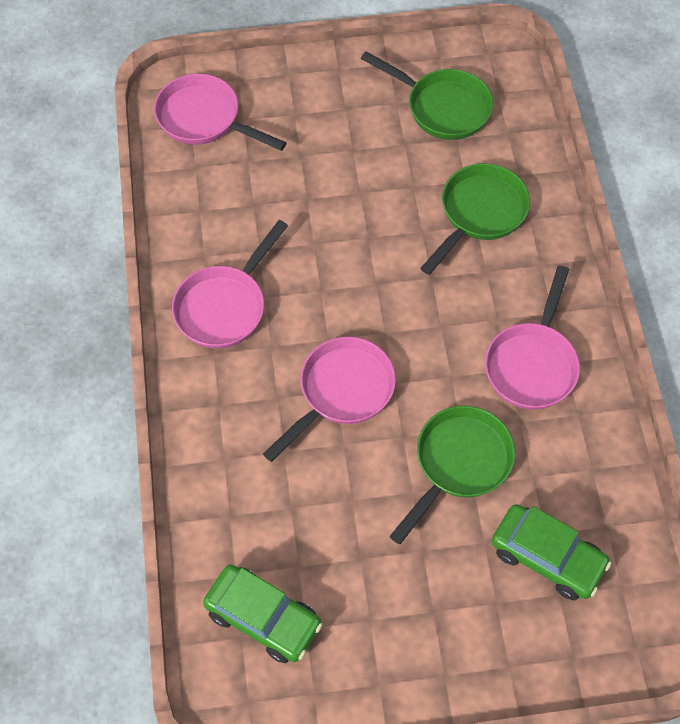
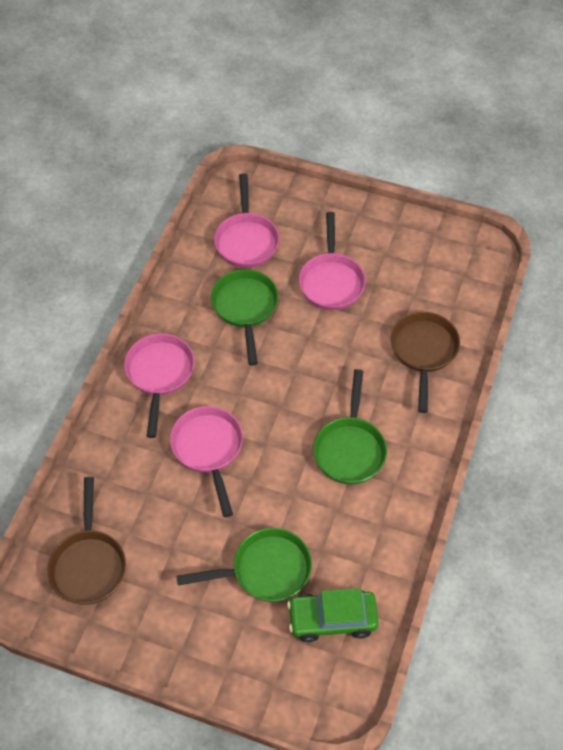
brown pan: 0 -> 2
green car: 2 -> 1

